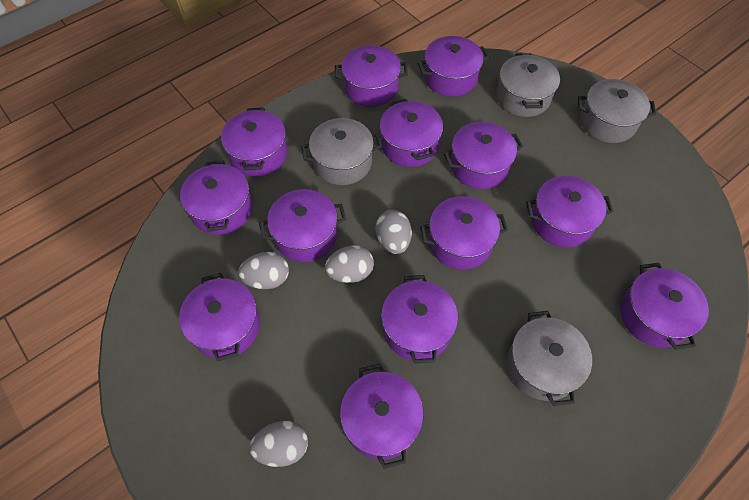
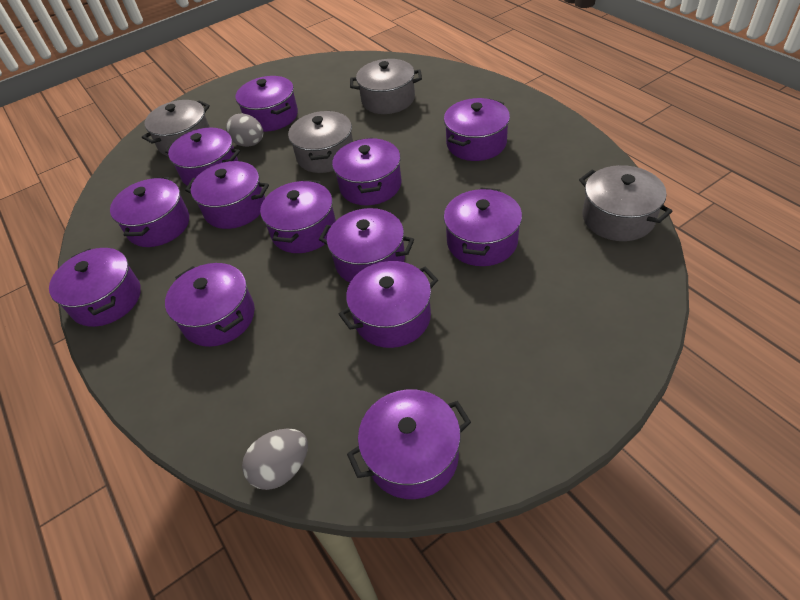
grey egg: 4 -> 2

